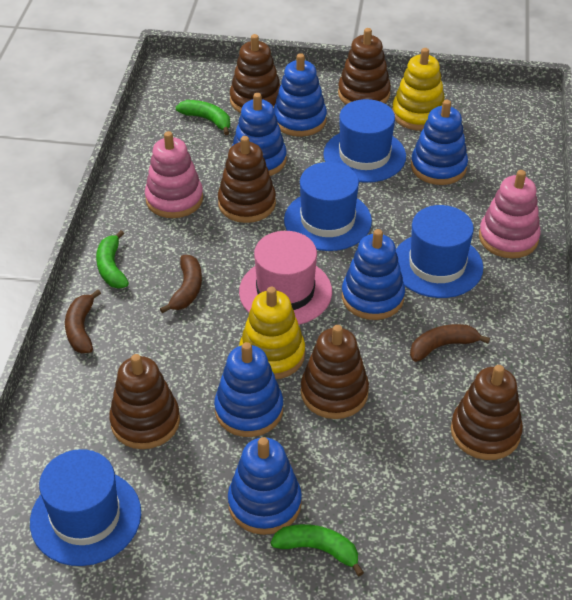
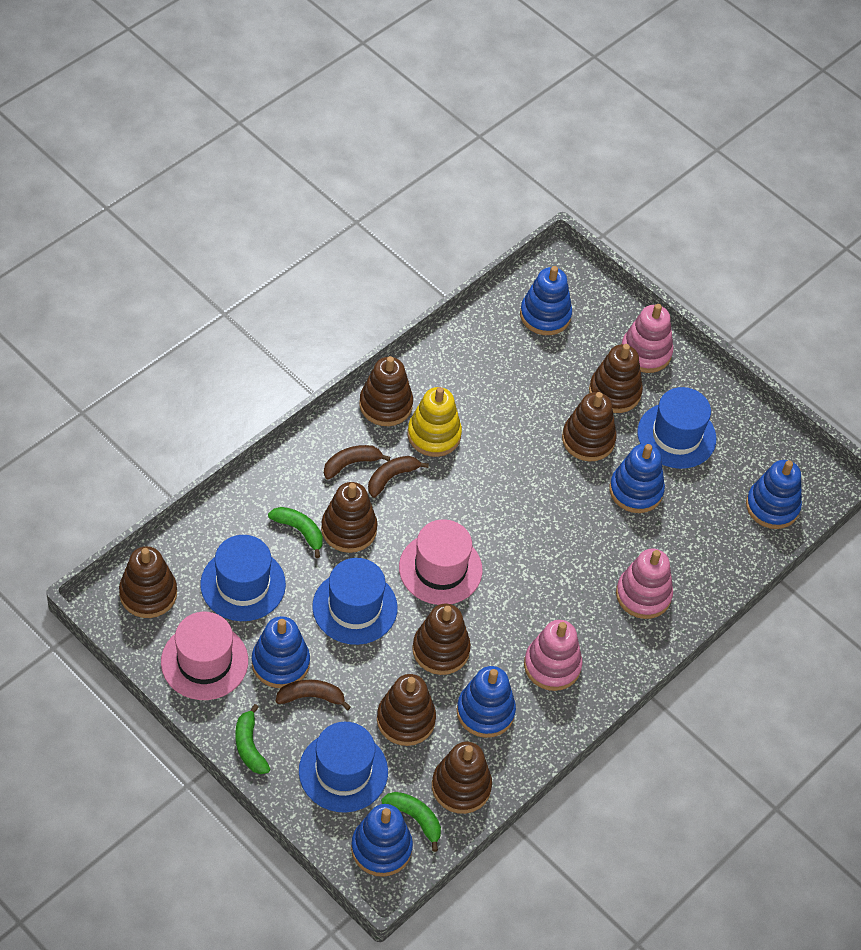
brown stacking toy: 6 -> 8
pink hat: 1 -> 2
pink stacking toy: 2 -> 3
yellow stacking toy: 2 -> 1

